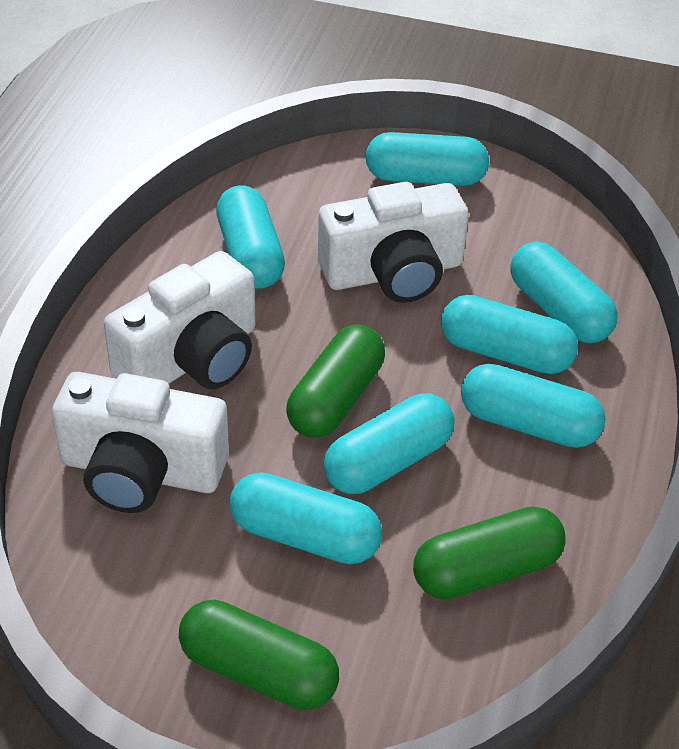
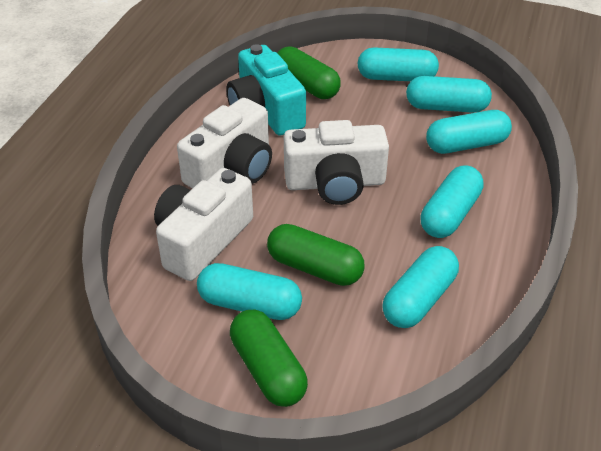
turquoise camera: 0 -> 1
turquoise capsule: 7 -> 6

